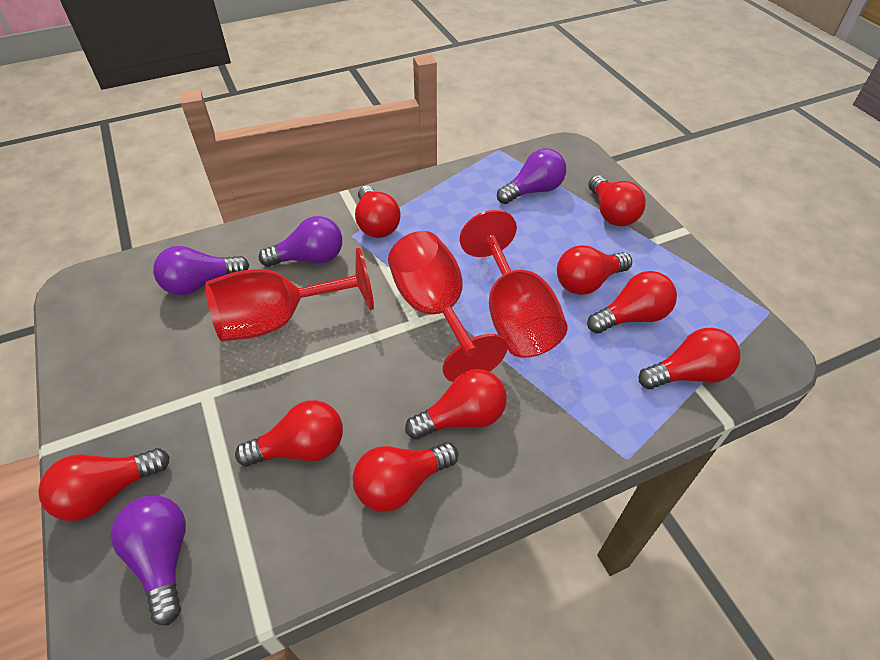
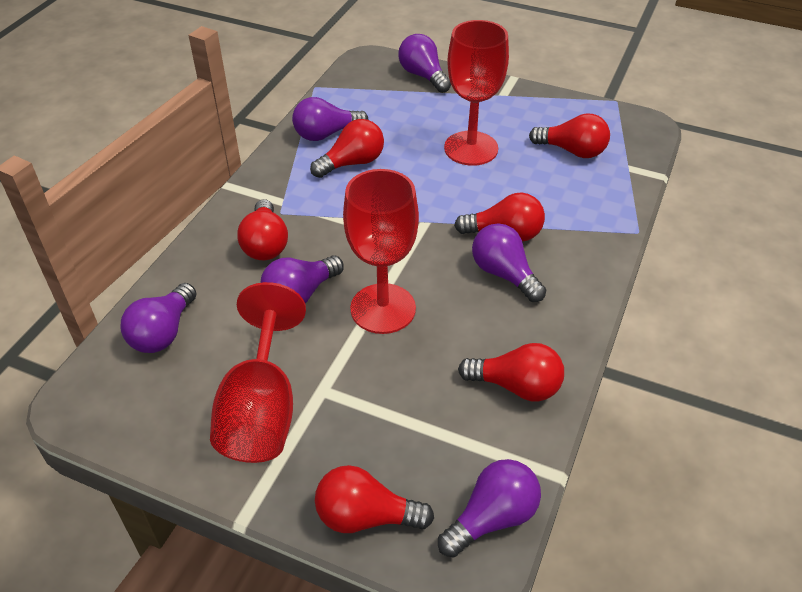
purple light bulb: 4 -> 6
red light bulb: 9 -> 6

